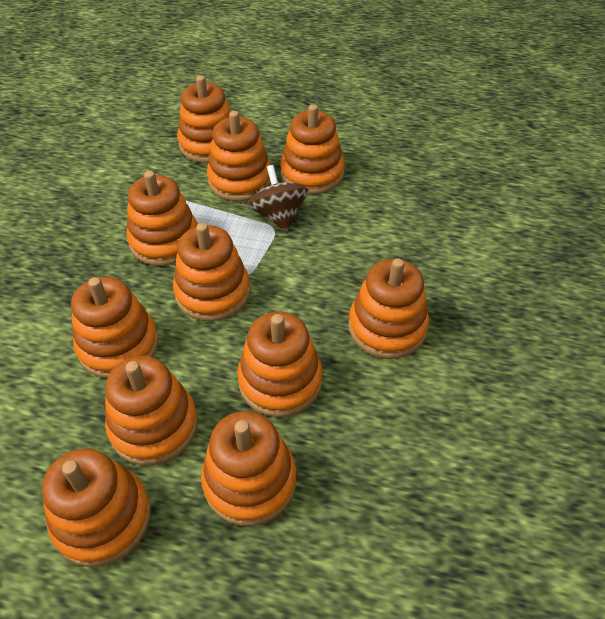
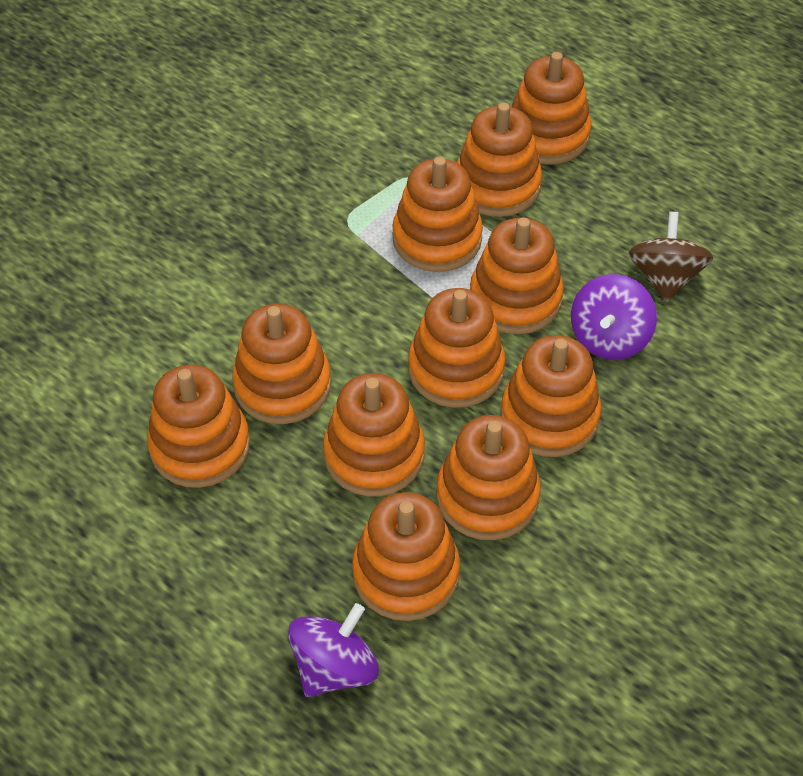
purple spinning top: 0 -> 2

